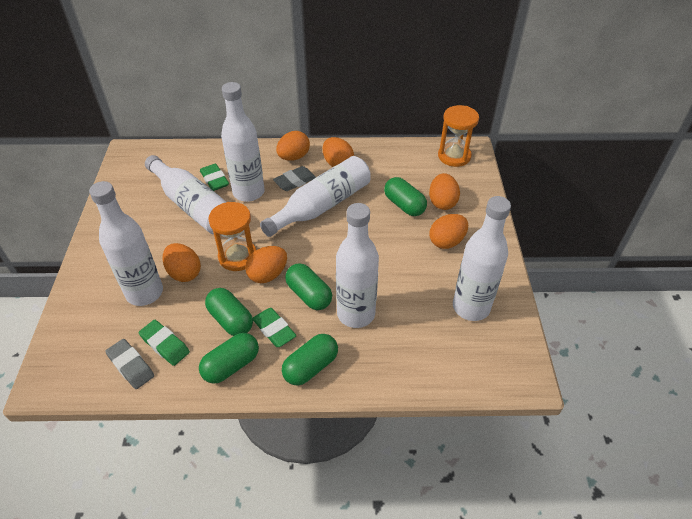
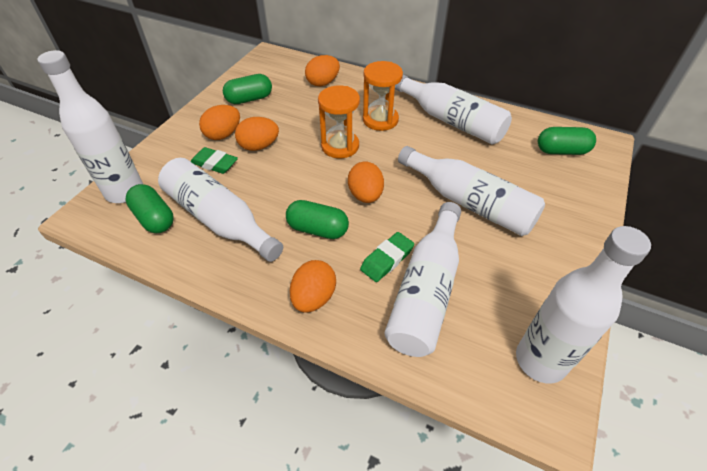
green capsule: 5 -> 4
green eraser: 3 -> 2
grey eraser: 2 -> 0
orange egg: 6 -> 5

